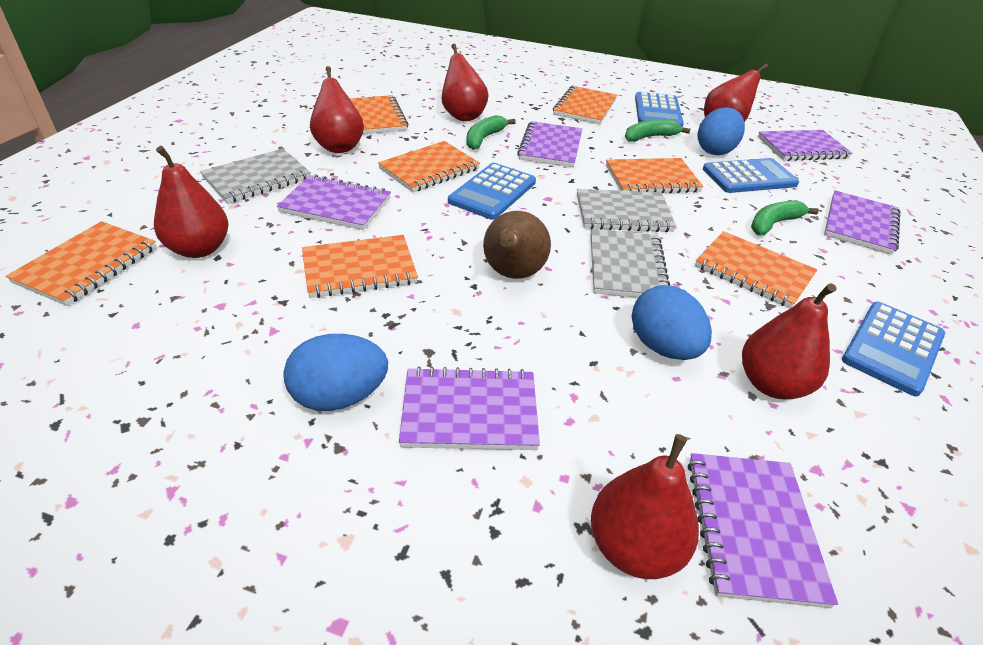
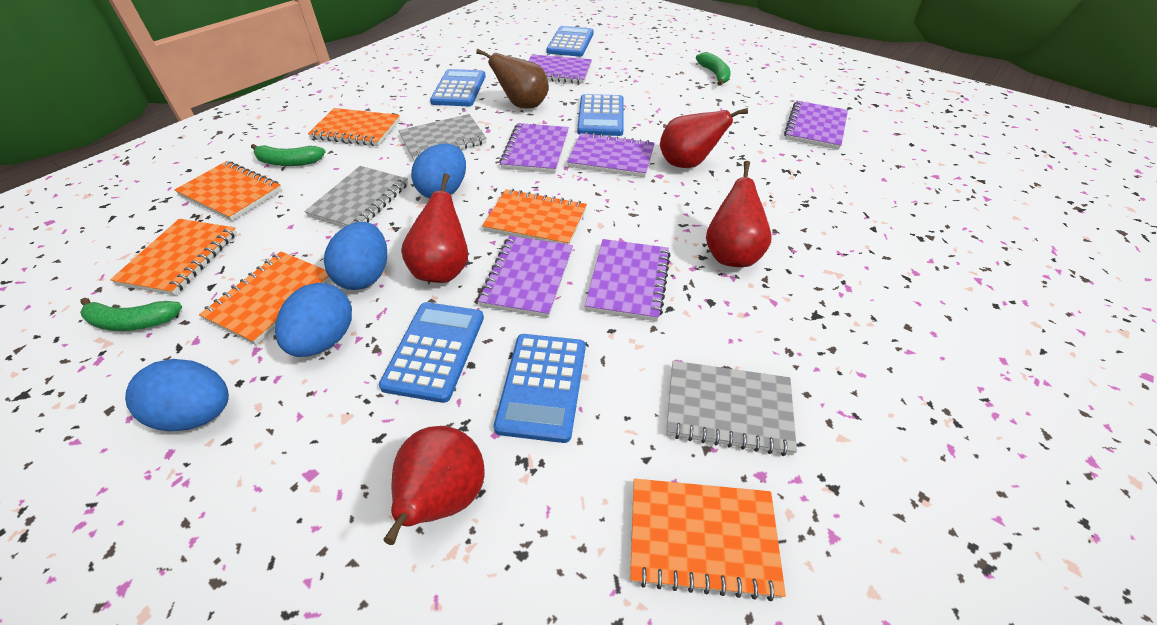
blue calculator: 4 -> 5
blue egg: 3 -> 4
orange notebook: 7 -> 6
red pear: 6 -> 4

